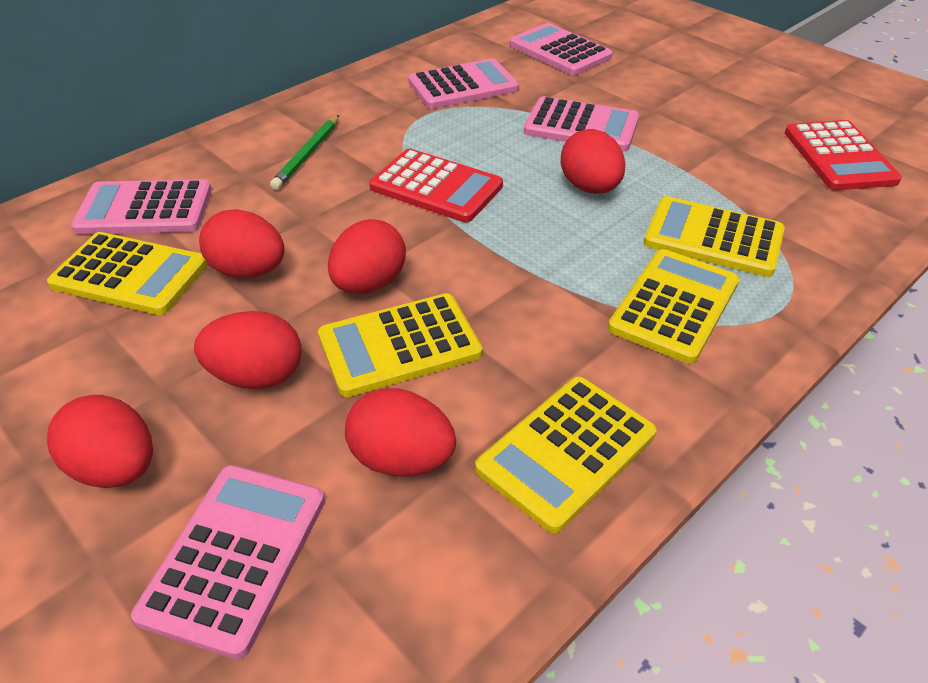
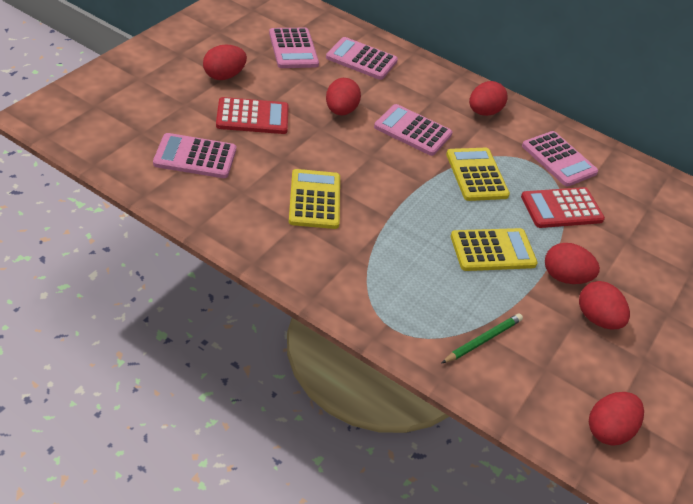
yellow calculator: 5 -> 3

